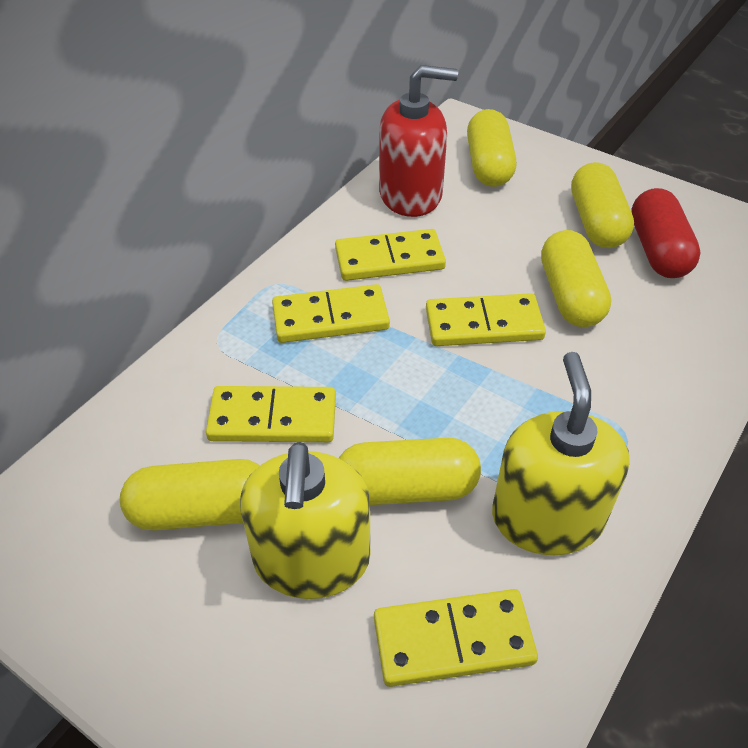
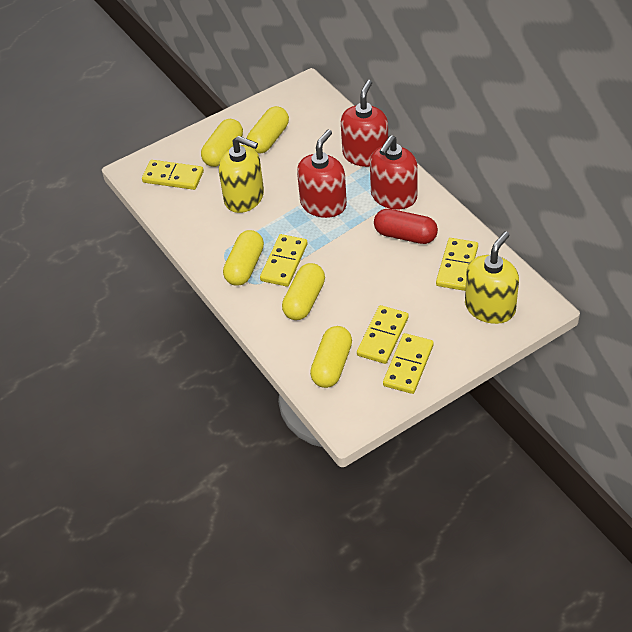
red soap dispenser: 1 -> 3

